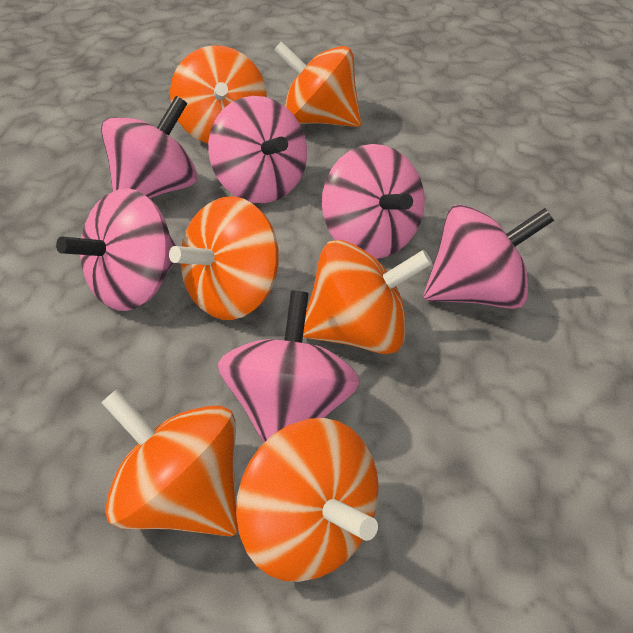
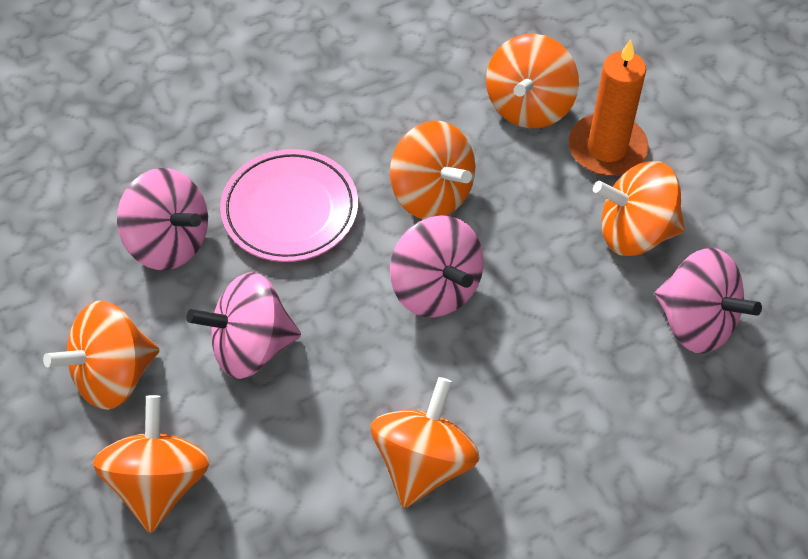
orange candle: 0 -> 1
pink plate: 0 -> 1
pink spinning top: 6 -> 4

